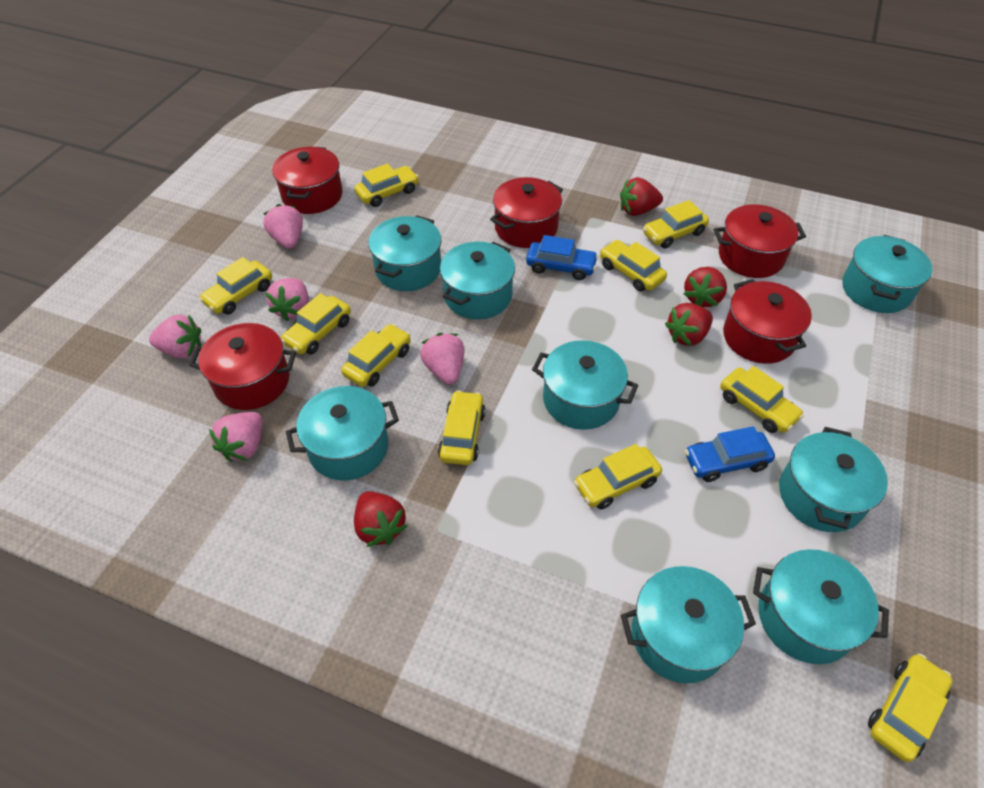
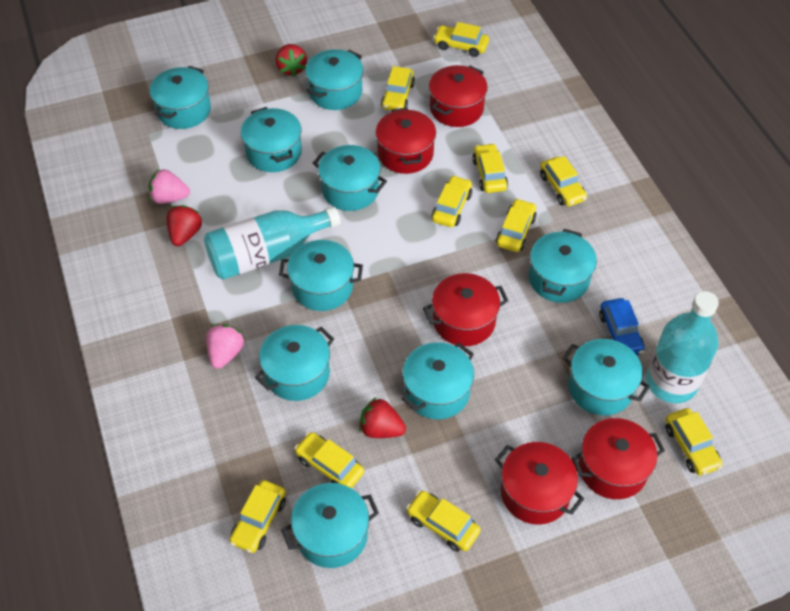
blue car: 2 -> 1
pink strawberry: 5 -> 2
red strawberry: 4 -> 3
turquoise bottle: 0 -> 2
turquoise pot: 8 -> 10

